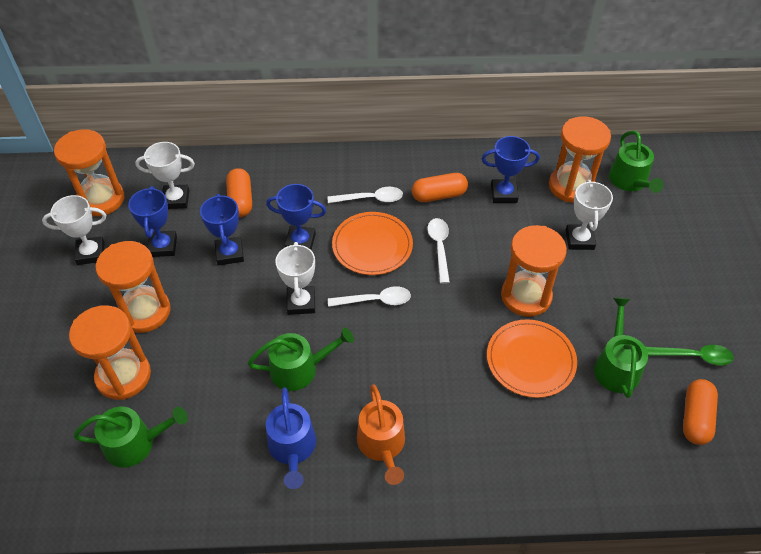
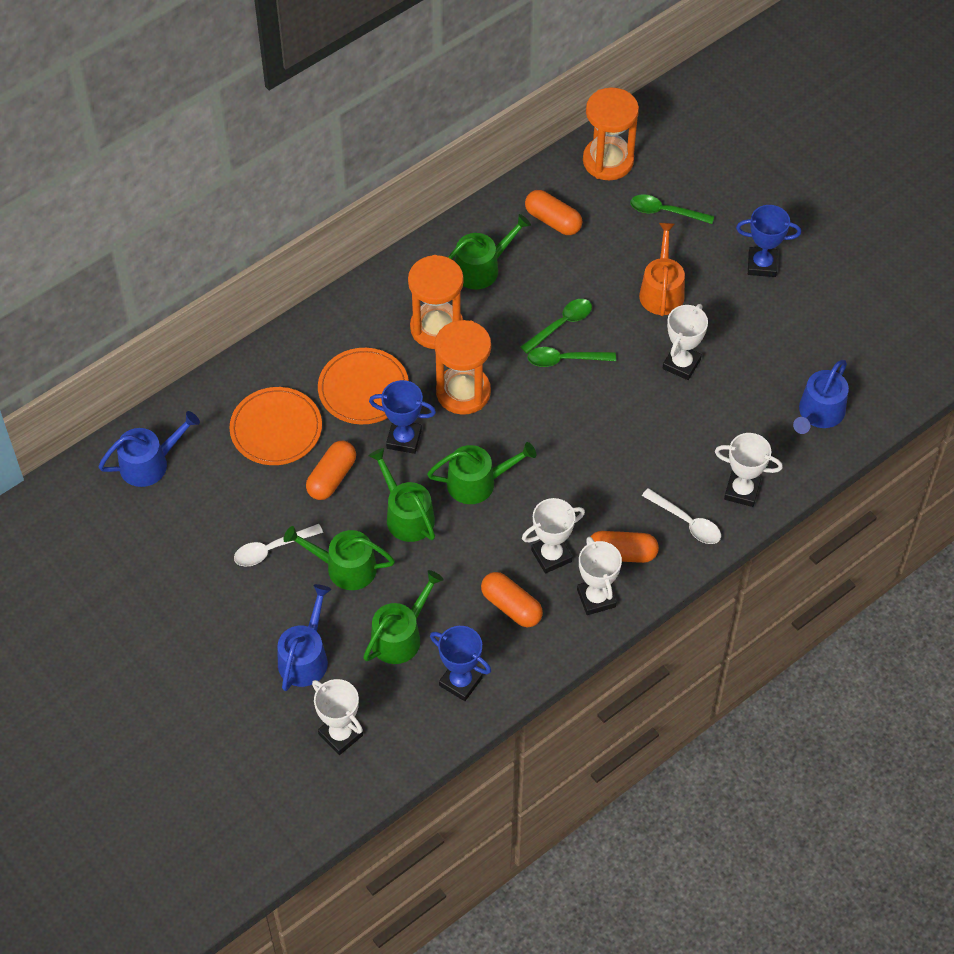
blue trophy: 4 -> 3
blue watering can: 1 -> 3
green spoon: 1 -> 3
green watering can: 4 -> 5
orange capsule: 3 -> 4
orange hourglass: 5 -> 3
white spoon: 3 -> 2
white trophy: 4 -> 5

